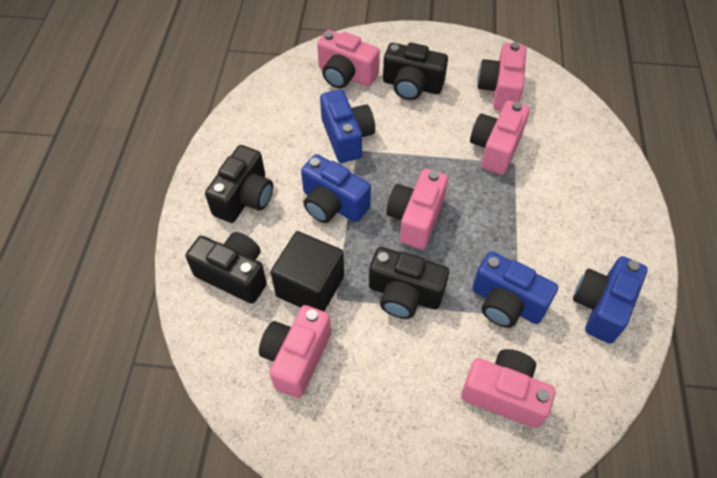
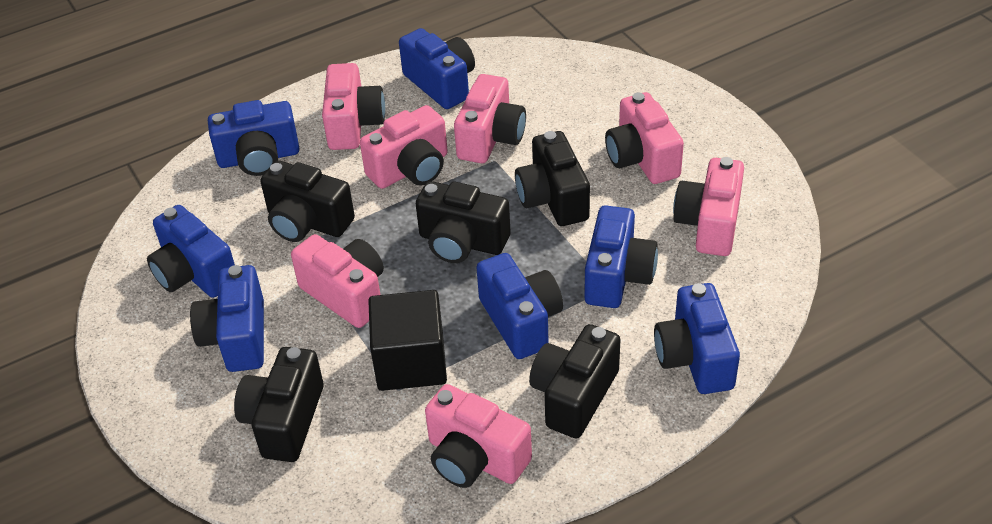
black camera: 4 -> 5
blue camera: 4 -> 7
pink camera: 6 -> 7

